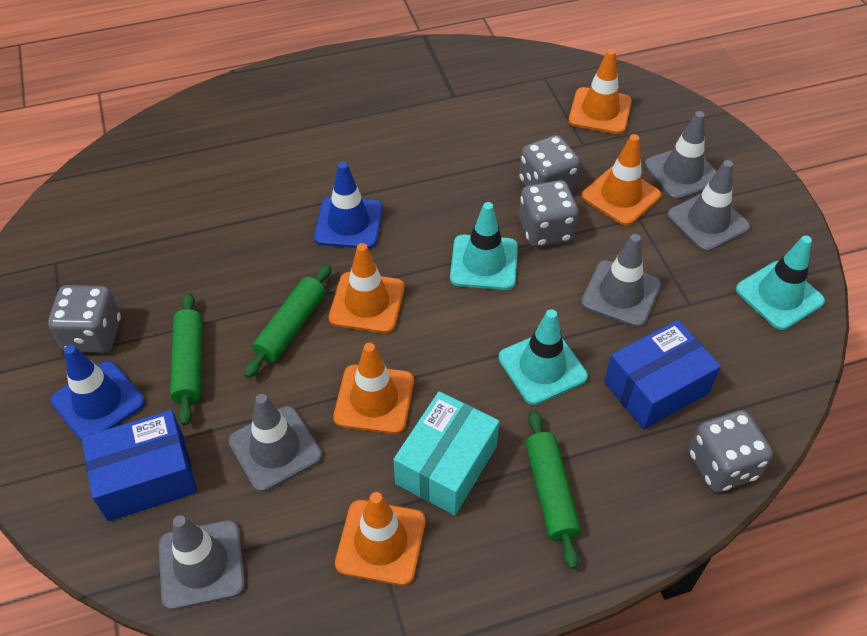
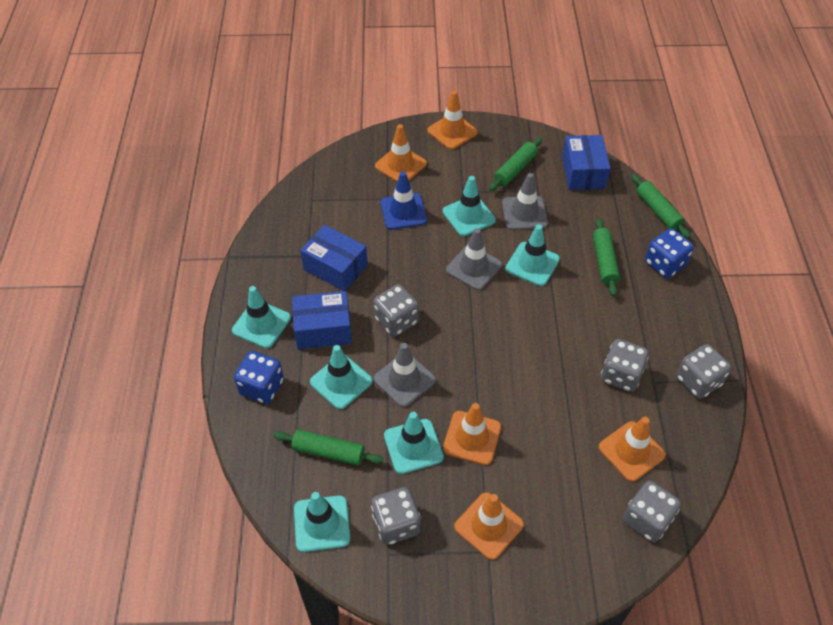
blue box: 2 -> 3
blue dice: 0 -> 2
blue traffic cone: 2 -> 1
green rolling pin: 3 -> 4
grey dice: 4 -> 5
grey traffic cone: 5 -> 3
turquoise box: 1 -> 0
turquoise traffic cone: 3 -> 6

